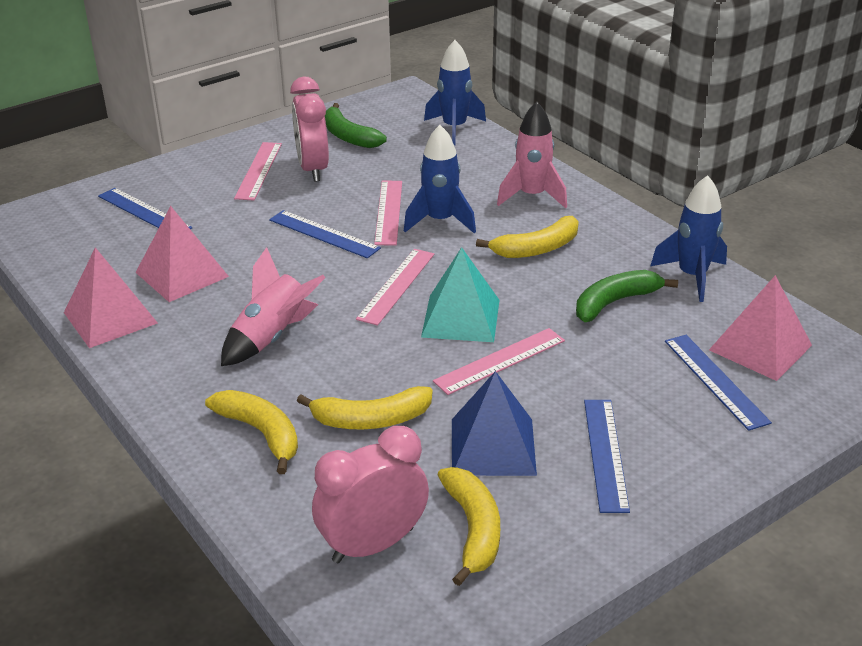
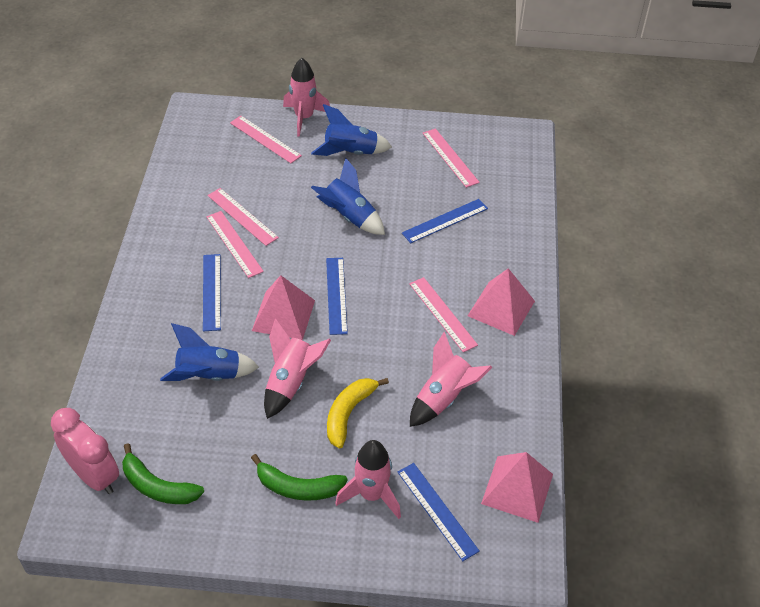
blue pyramid: 1 -> 0
pink clock: 2 -> 1
pink rocket: 2 -> 4
pink ruler: 4 -> 5
turquoise pyramid: 1 -> 0
yellow banana: 4 -> 1

